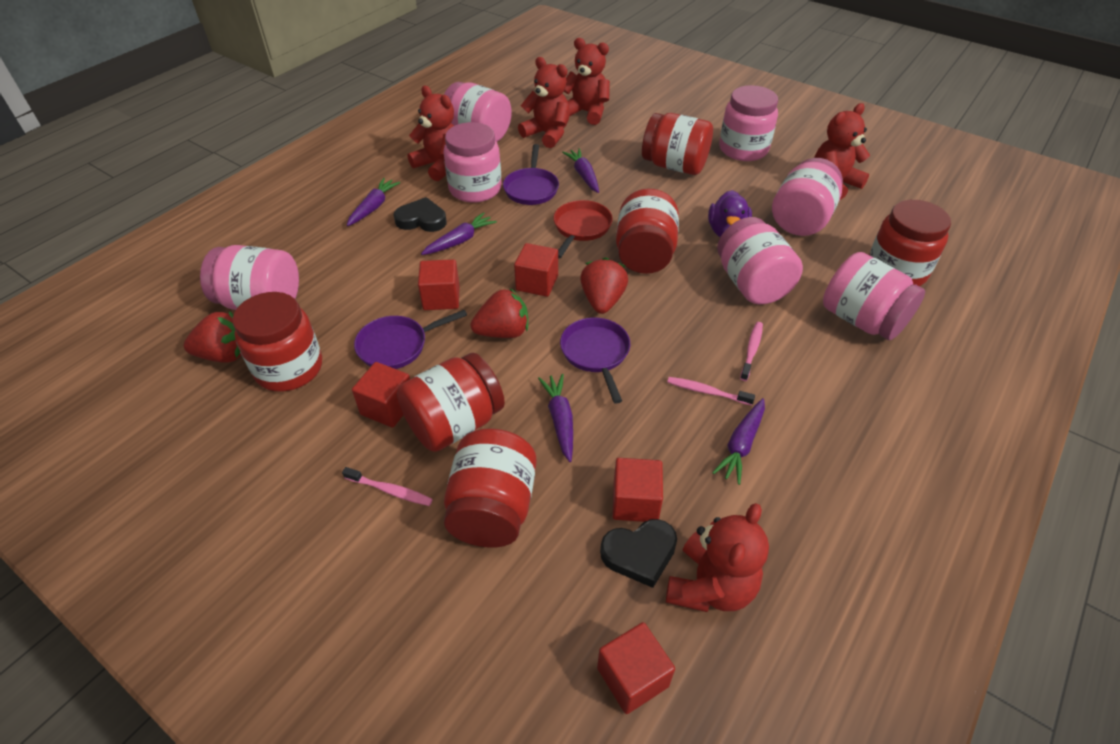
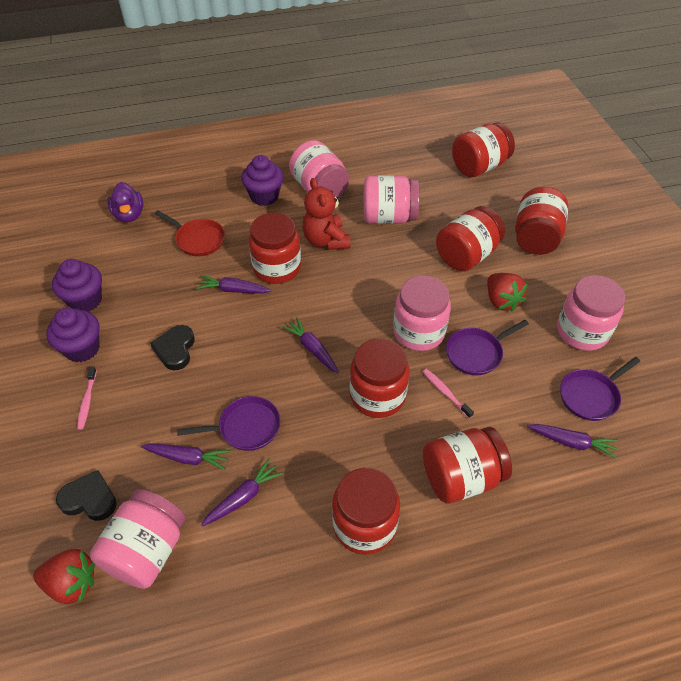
pink jar: 7 -> 5
pink toothbrush: 3 -> 2
purple cupcake: 0 -> 3
red cube: 5 -> 0
red jar: 6 -> 7
red strawberry: 3 -> 2
red teddy bear: 5 -> 1

